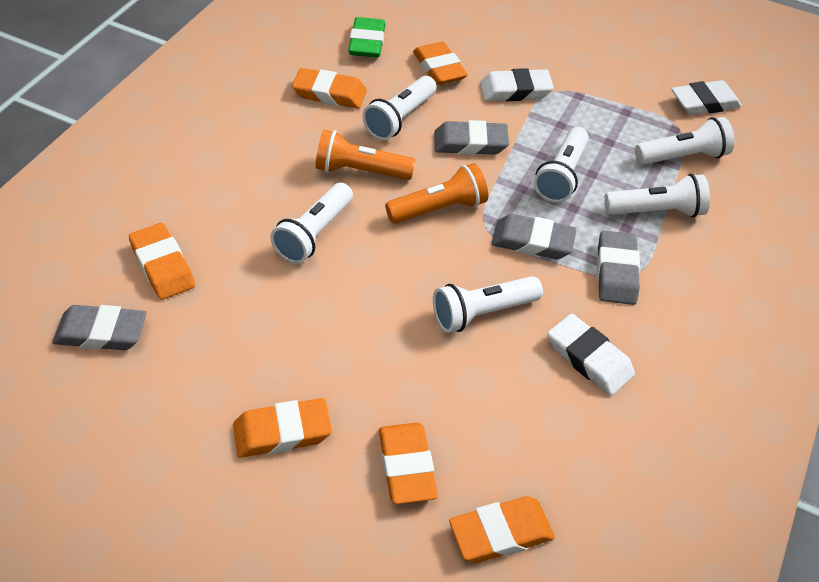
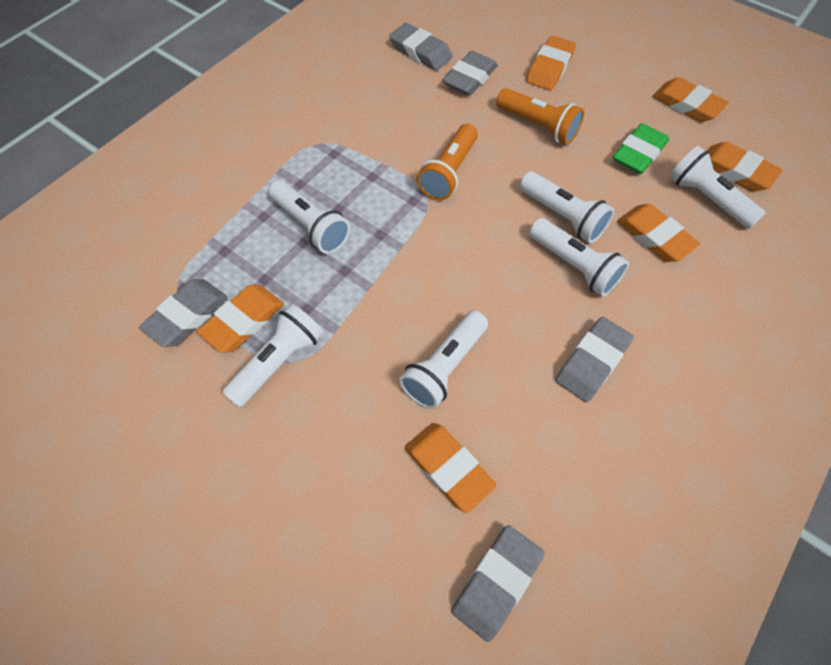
grey eraser: 4 -> 5
white eraser: 3 -> 0

